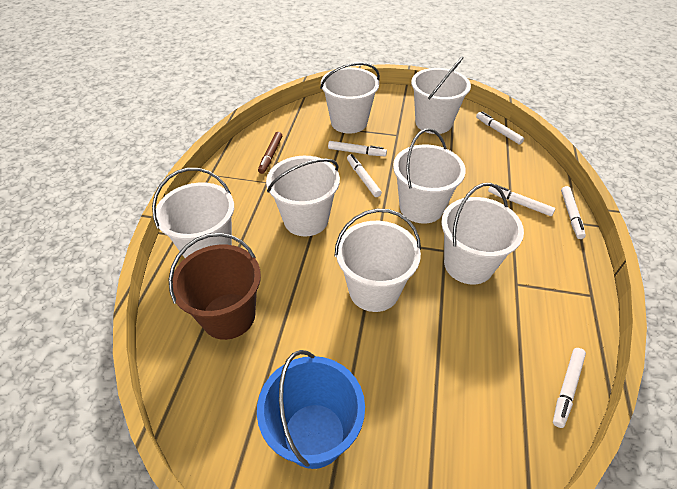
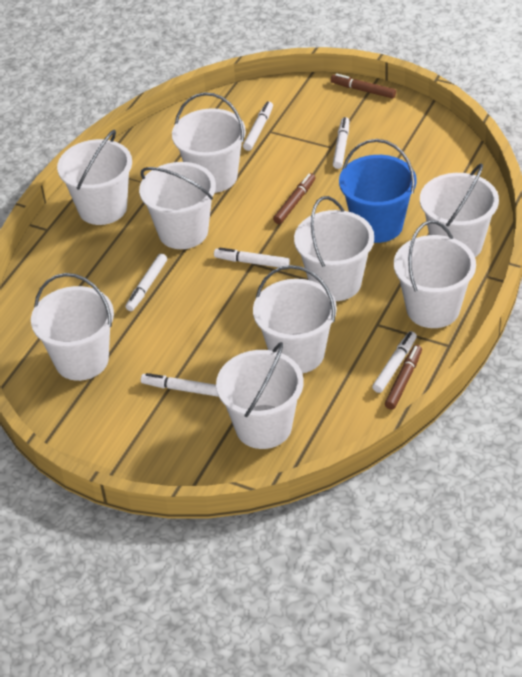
brown bucket: 1 -> 0
brown marker: 1 -> 3
white bucket: 7 -> 9

